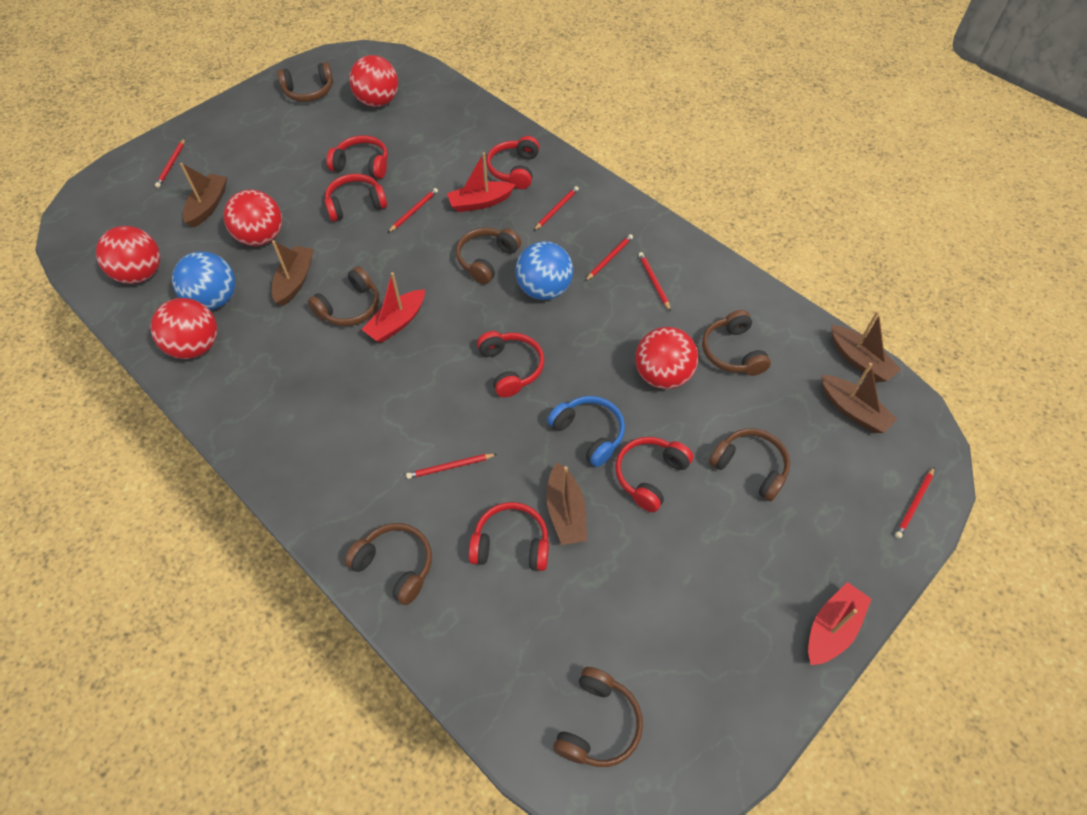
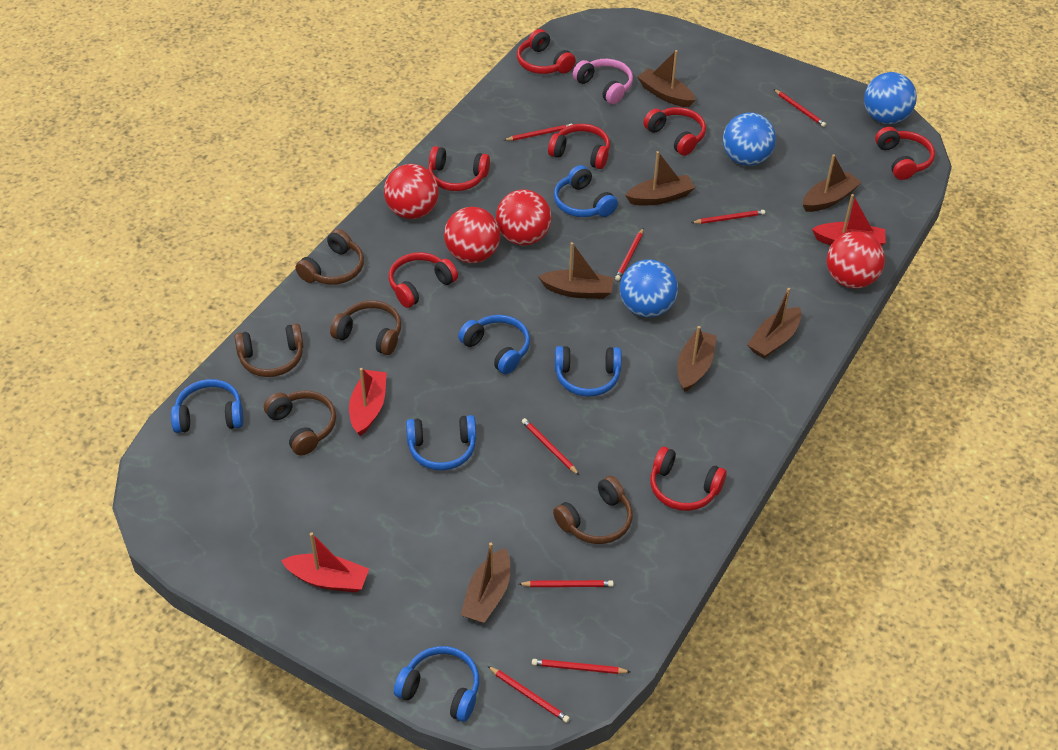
blue ball: 2 -> 3
blue headphones: 1 -> 6
brown boat: 5 -> 7
brown headphones: 7 -> 5
pink headphones: 0 -> 1
red ball: 5 -> 4
red headphones: 6 -> 7
red pencil: 7 -> 8

